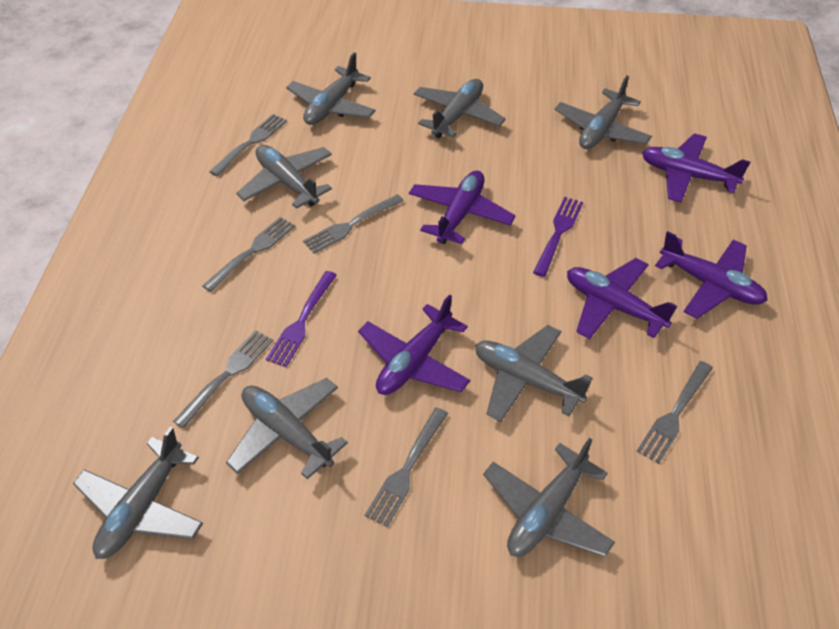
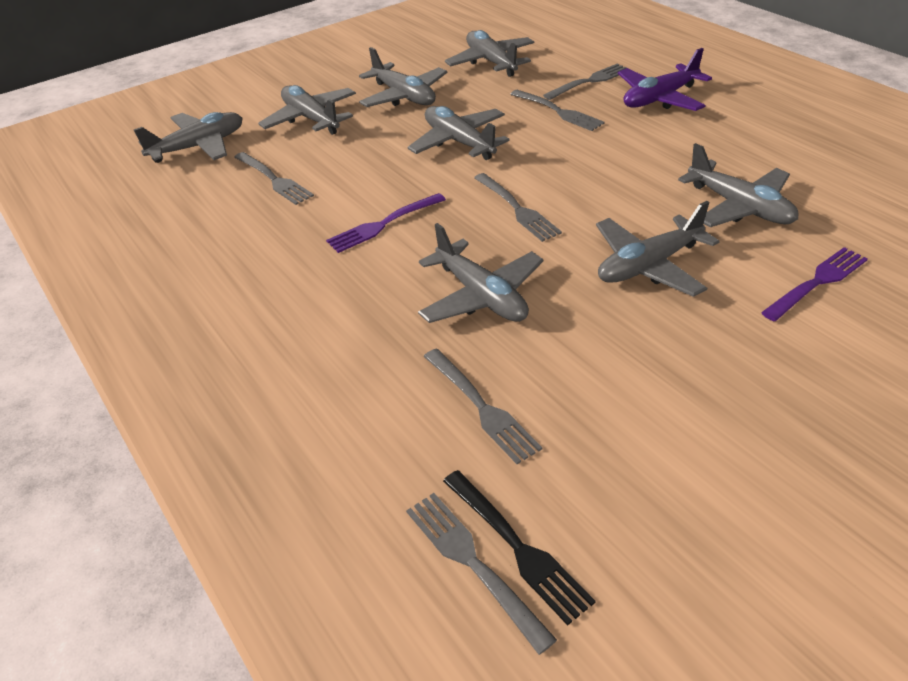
black fork: 0 -> 1
purple plane: 5 -> 1

